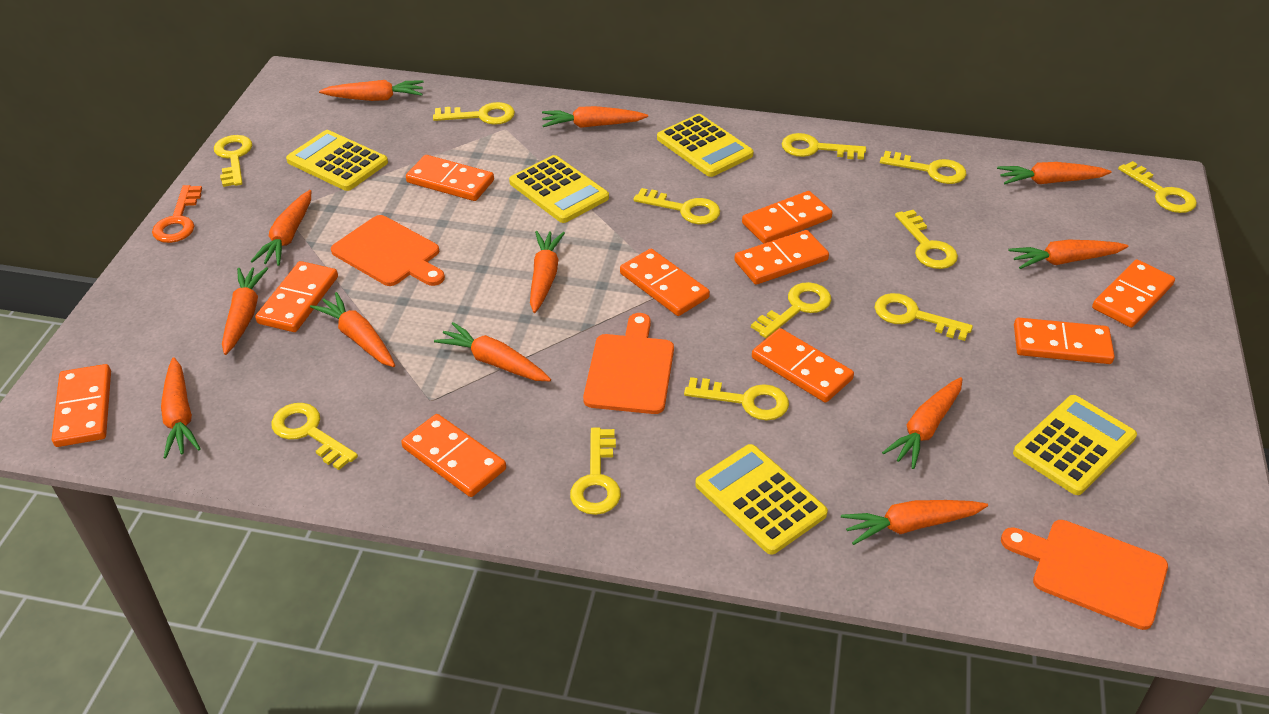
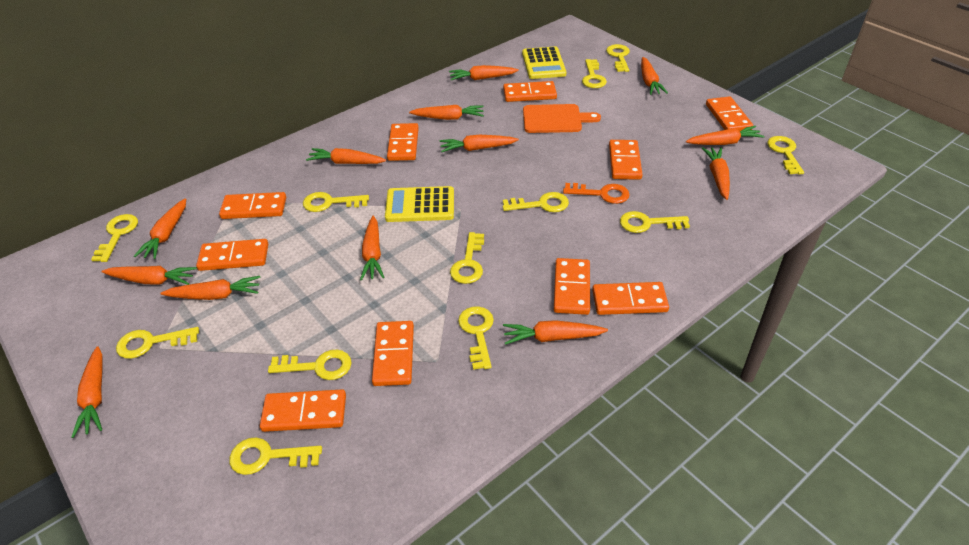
orange carrot: 12 -> 13
orange cutting board: 3 -> 1
yellow calculator: 5 -> 2

